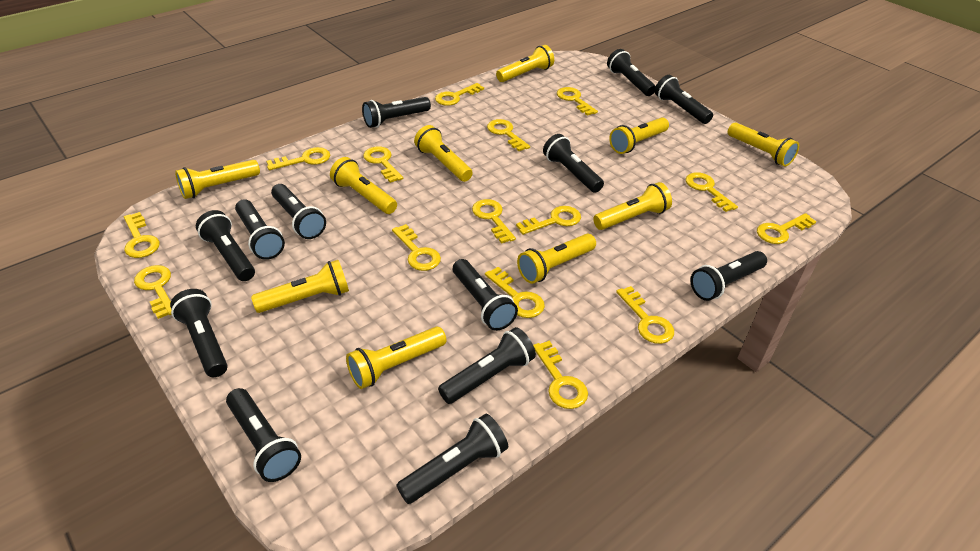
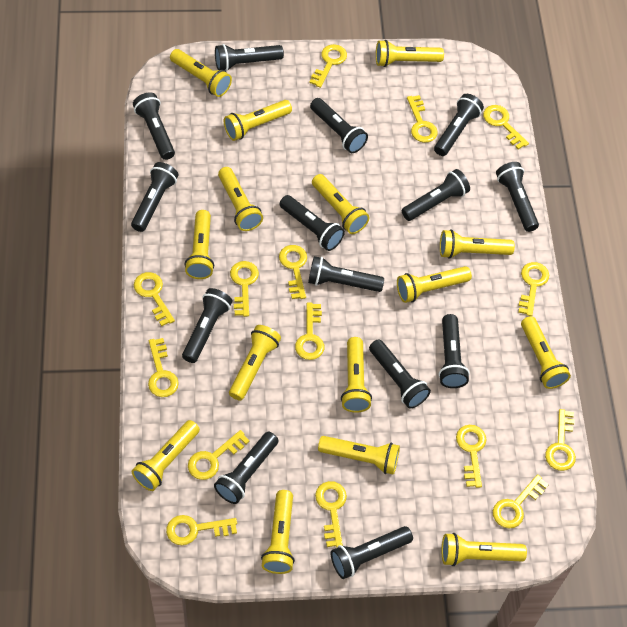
black flashlight: 13 -> 14
yellow flashlight: 10 -> 15

